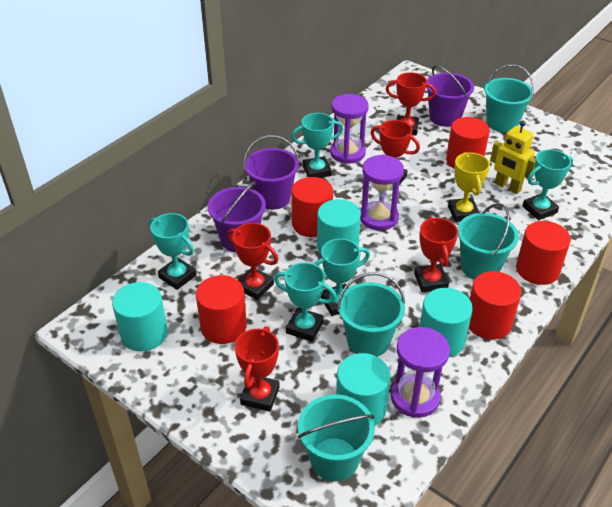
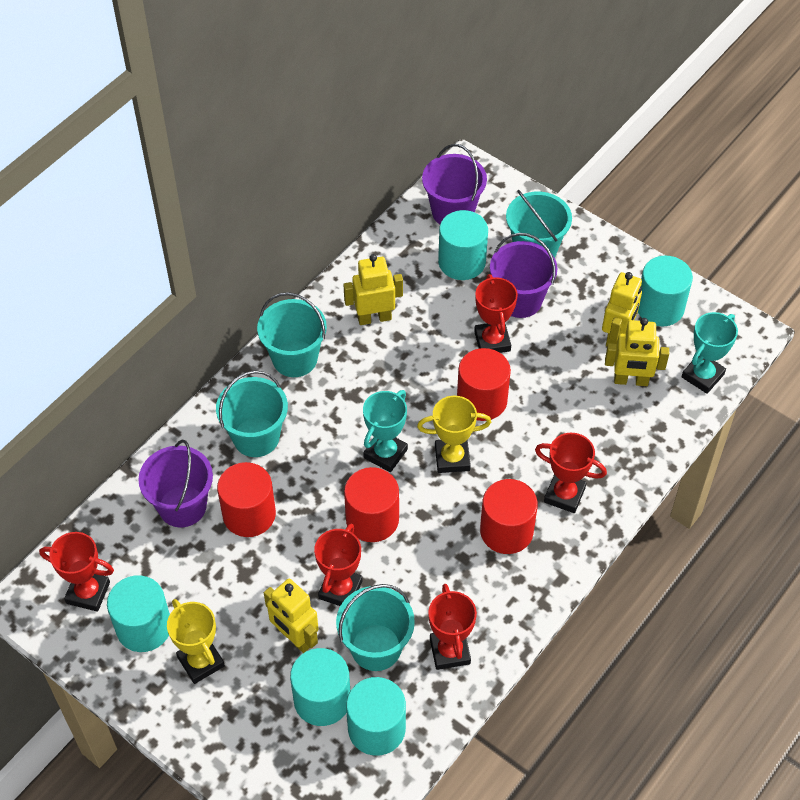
purple hourglass: 3 -> 0
red cylinder: 5 -> 4
turquoise cylinder: 4 -> 5
turquoise trophy: 5 -> 2
yellow robot: 1 -> 4
yellow trophy: 1 -> 2

